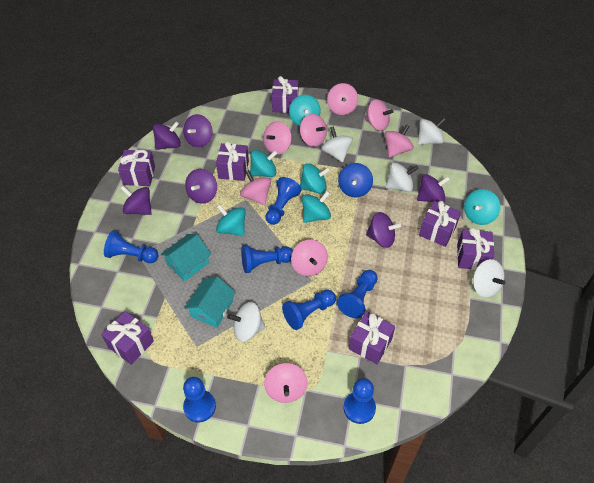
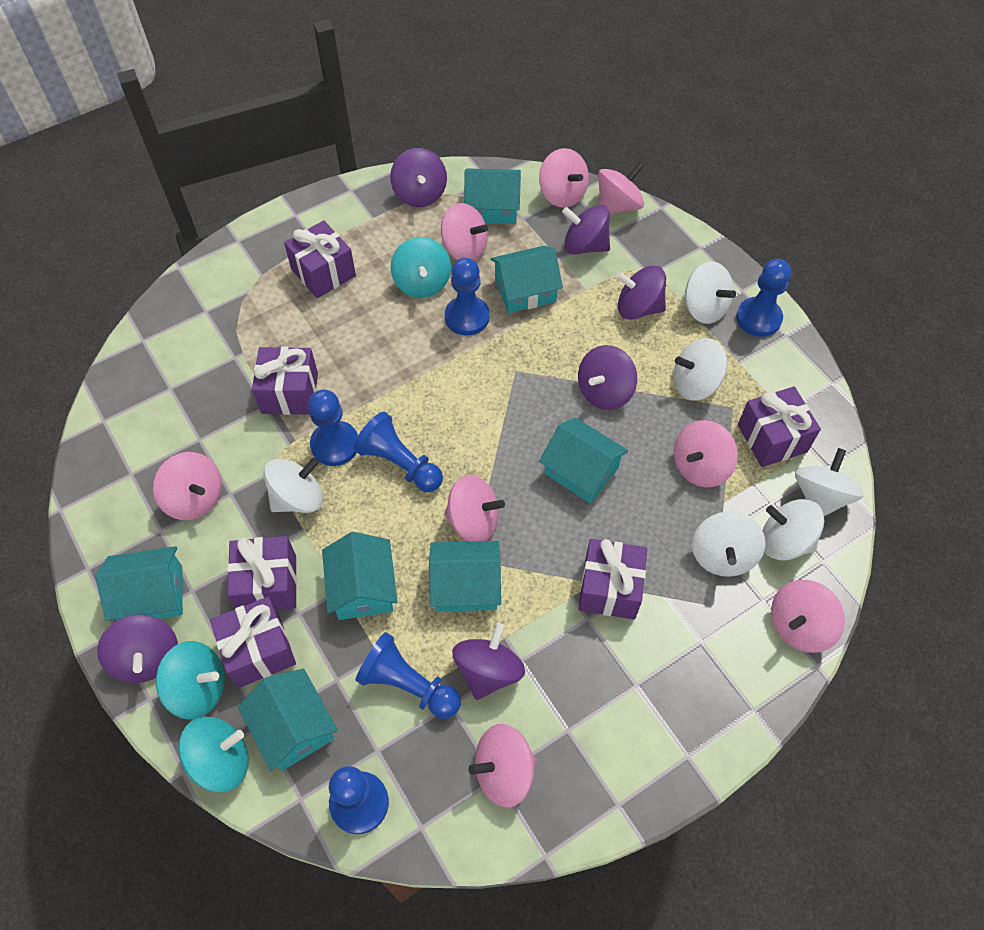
blue pawn: 7 -> 6
blue spinning top: 1 -> 0
purple gift: 7 -> 6
turquoise house: 2 -> 7
turquoise spinning top: 6 -> 3
white spinning top: 5 -> 6

